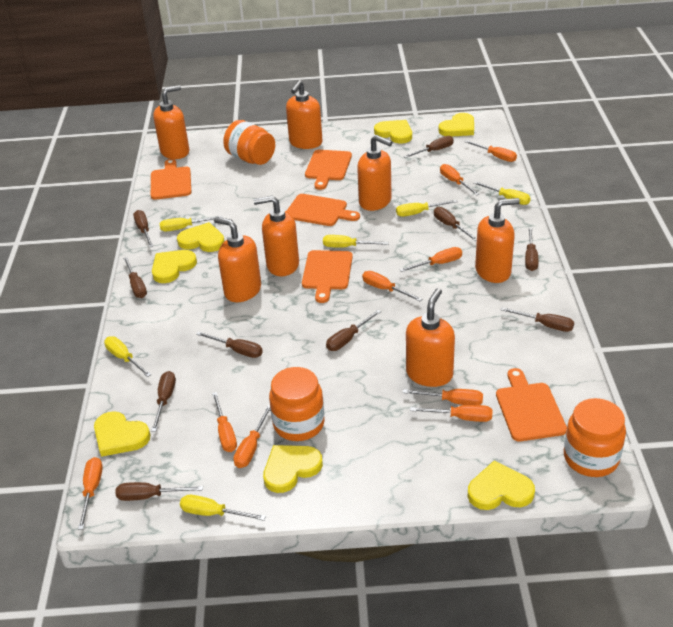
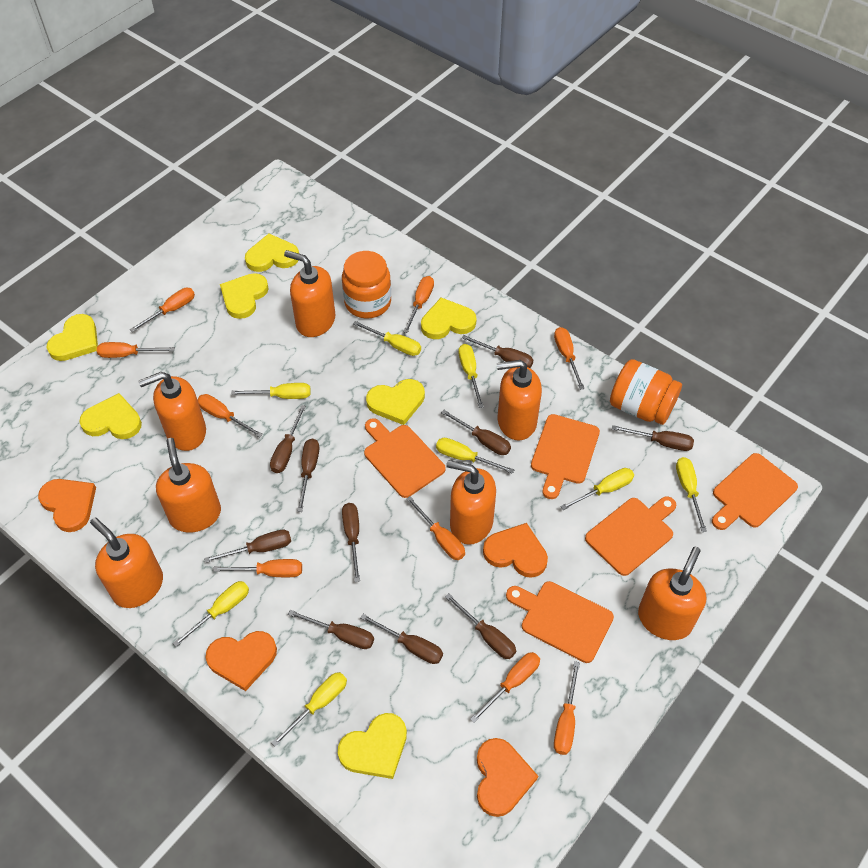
orange heart: 0 -> 4
orange jar: 3 -> 2
yellow screwdriver: 6 -> 8

